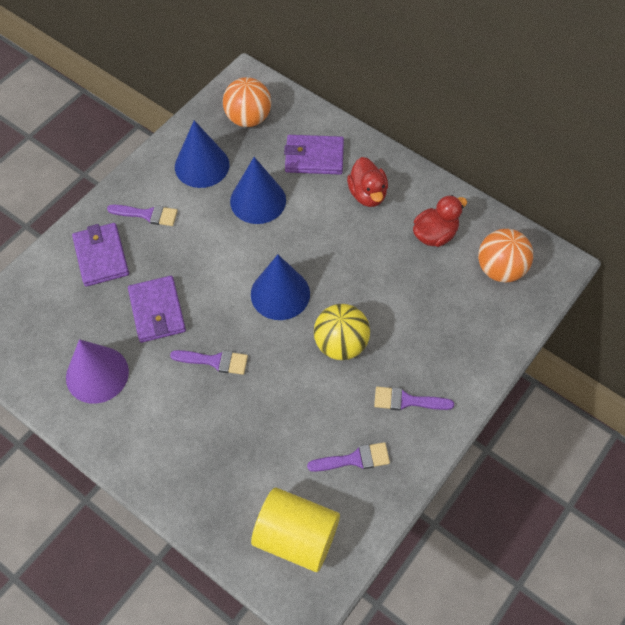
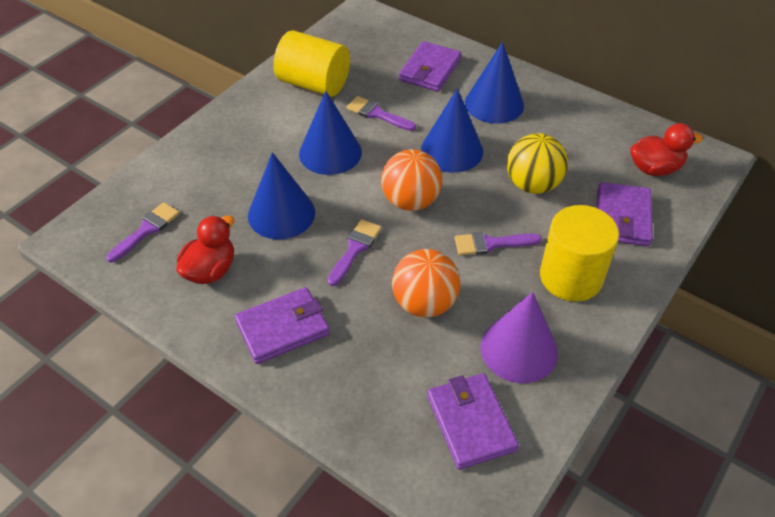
blue cone: 3 -> 4
purple wallet: 3 -> 4
yellow cylinder: 1 -> 2

